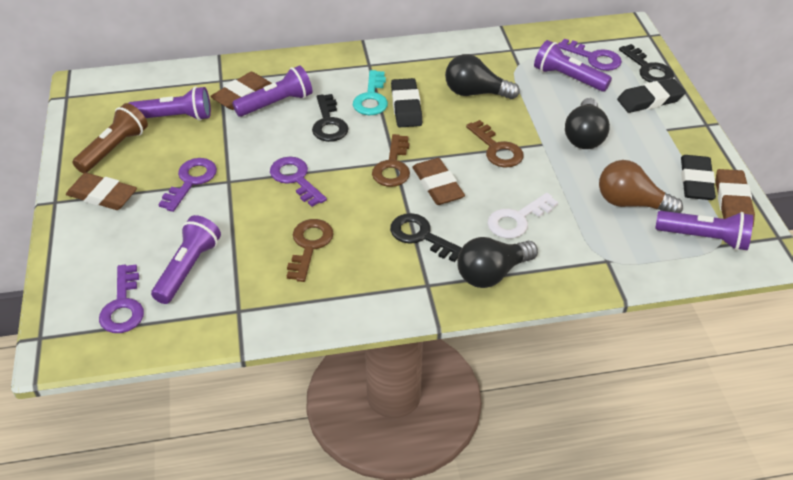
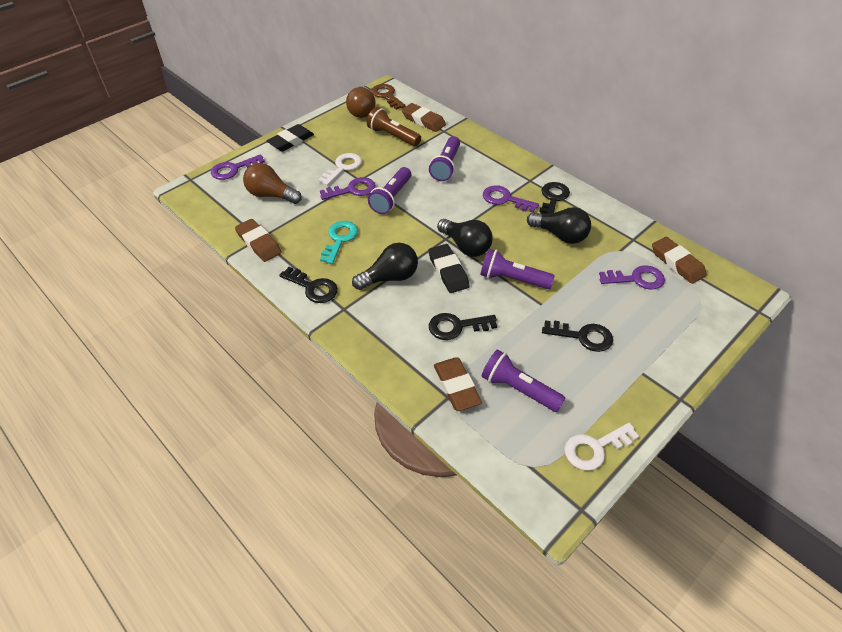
black eraser: 3 -> 2
black key: 3 -> 4
brown key: 3 -> 1
brown light bulb: 1 -> 2
purple flashlight: 5 -> 4
white key: 1 -> 2

